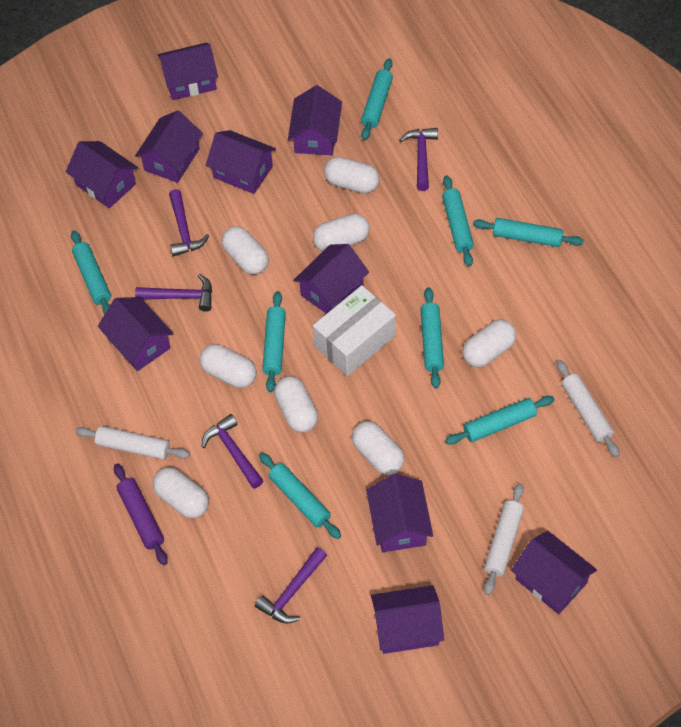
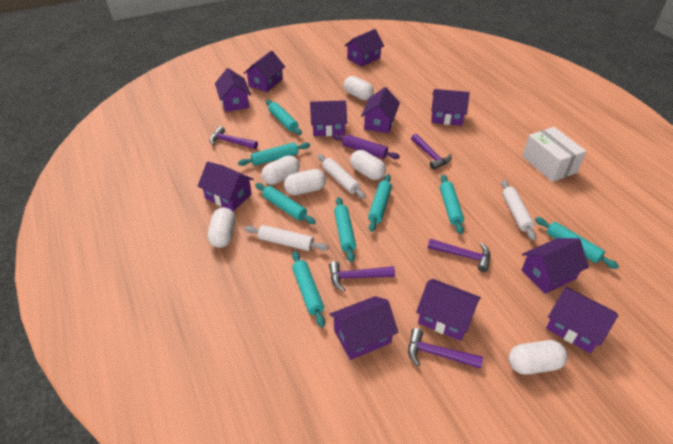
purple house: 10 -> 11
white capsule: 8 -> 6

